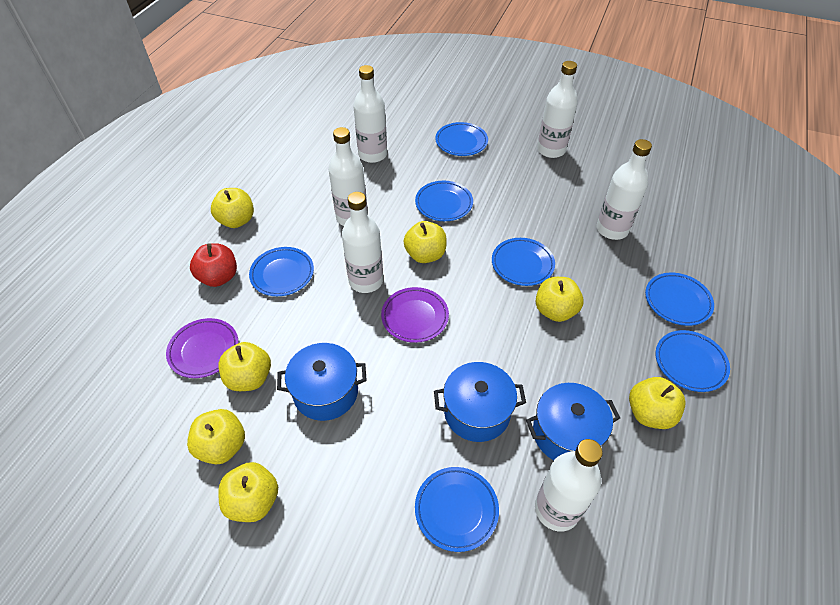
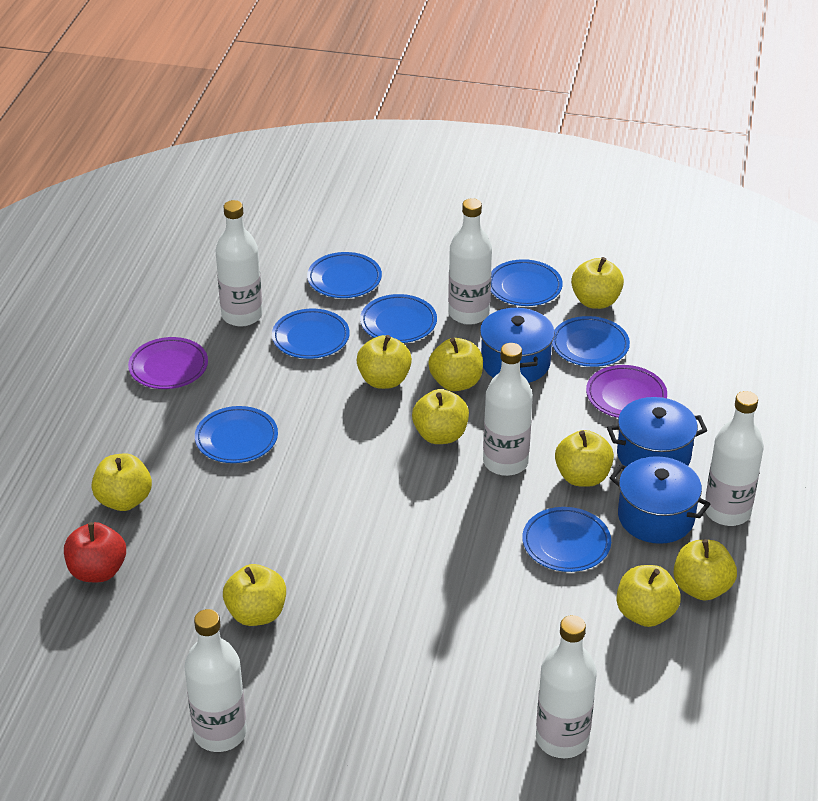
yellow apple: 7 -> 9

